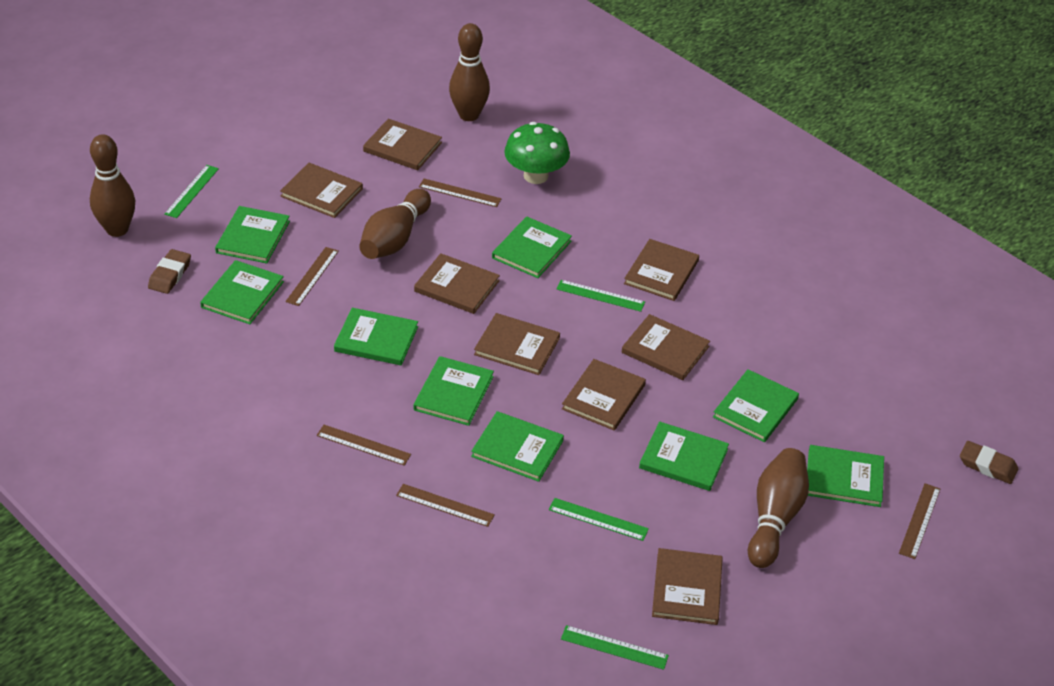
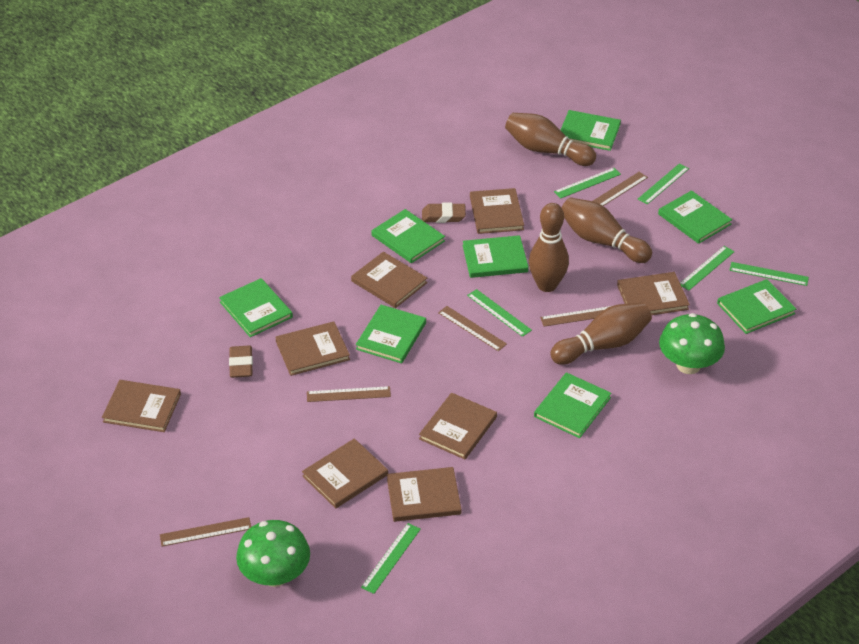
green book: 9 -> 8
green mushroom: 1 -> 2
green ruler: 4 -> 6

